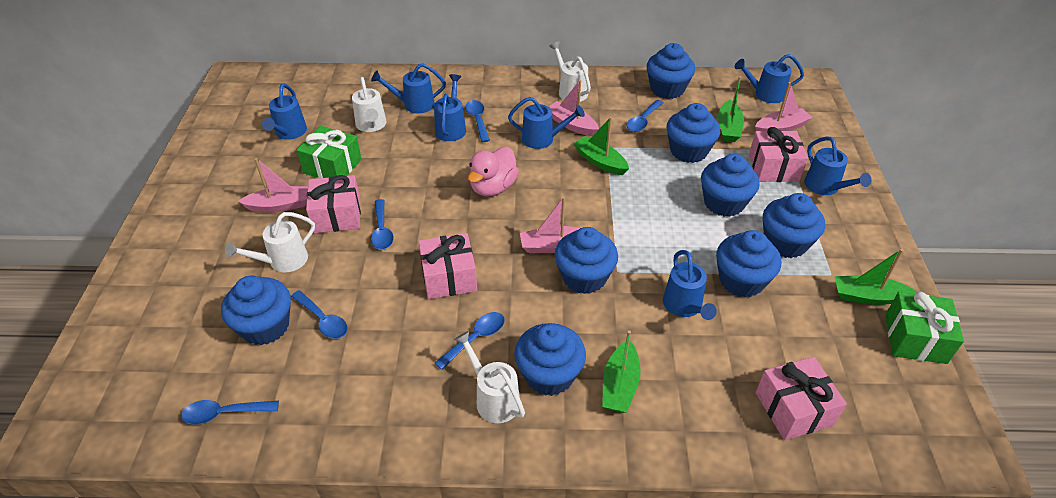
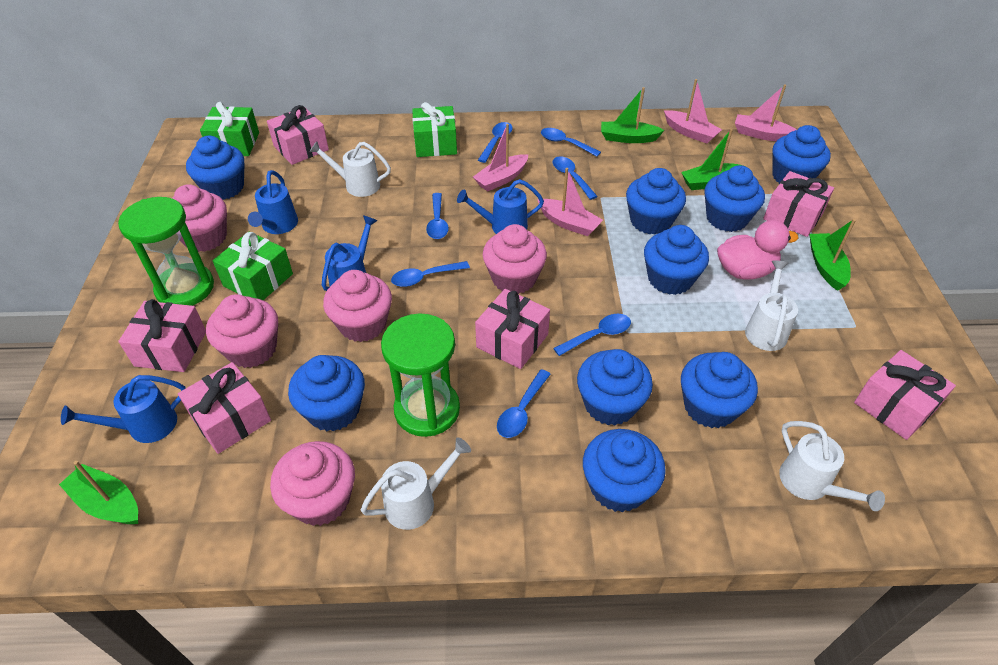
blue cupcake: 8 -> 9
blue spoon: 6 -> 7
blue watering can: 7 -> 4
green gift: 2 -> 3
green hourglass: 0 -> 2
pink cupcake: 0 -> 5
pink gift: 4 -> 6

